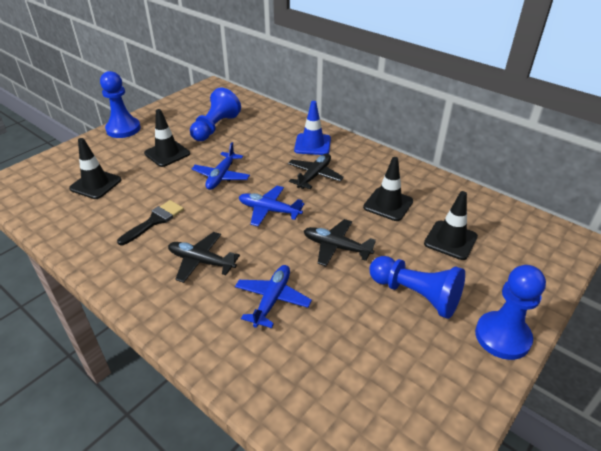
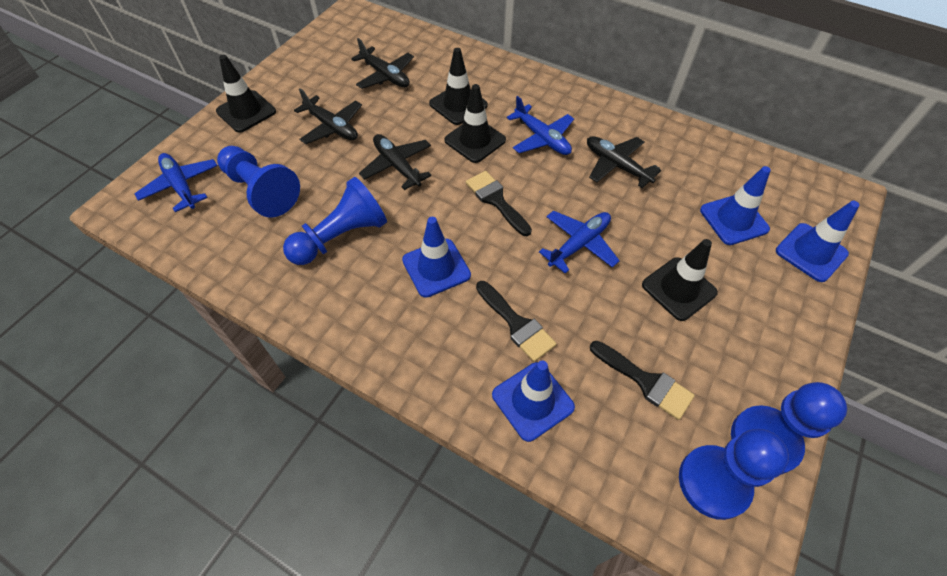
black brush: 1 -> 3
black plane: 3 -> 4
blue traffic cone: 1 -> 4

